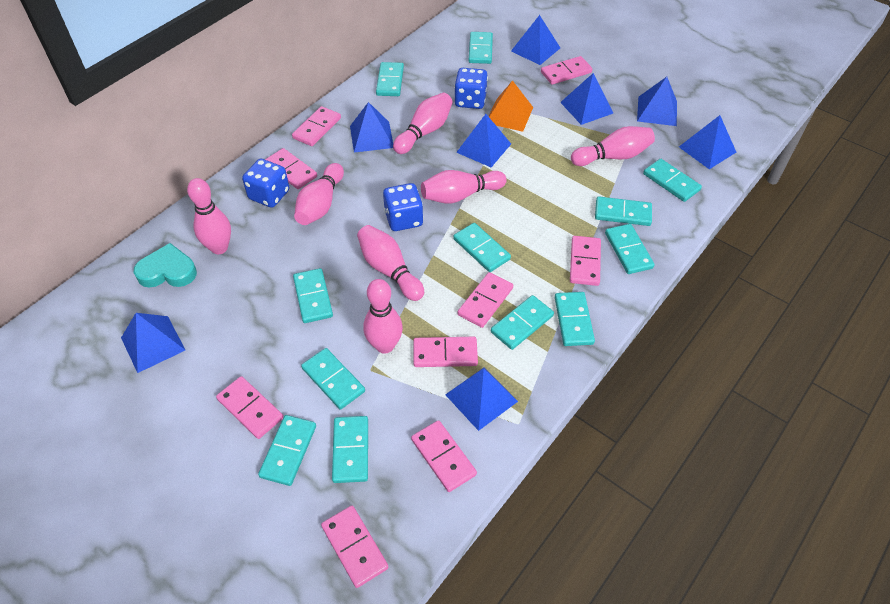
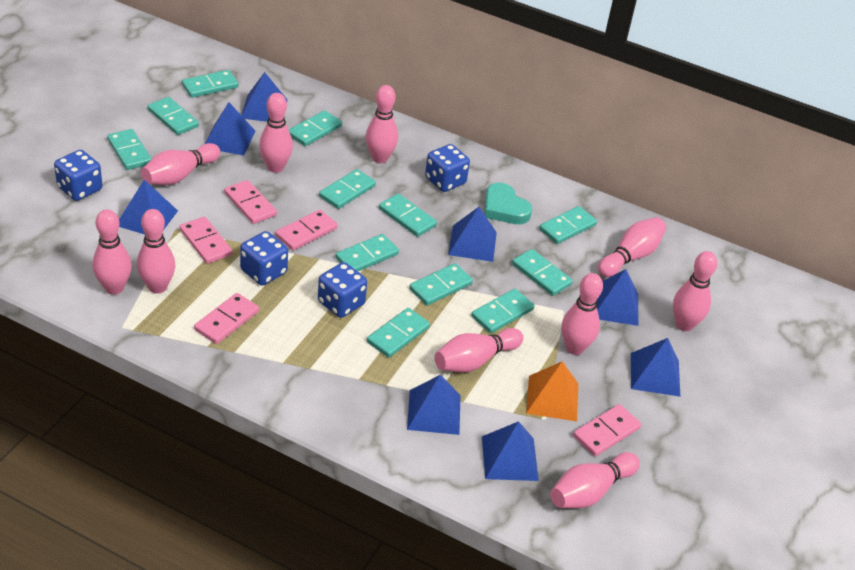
blue dice: 3 -> 4
pink bowling pin: 7 -> 10
pink domino: 9 -> 5

